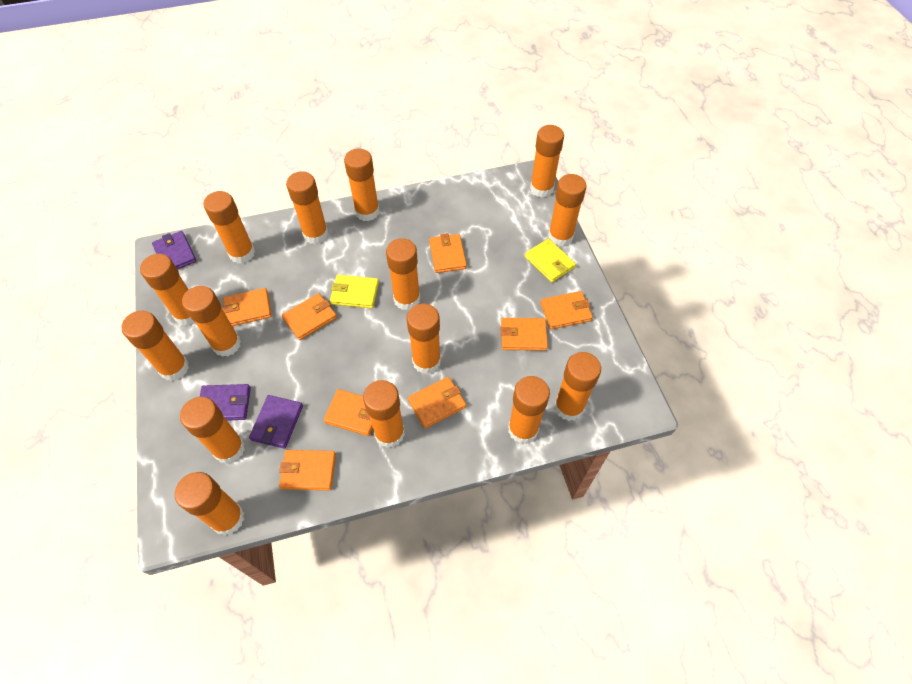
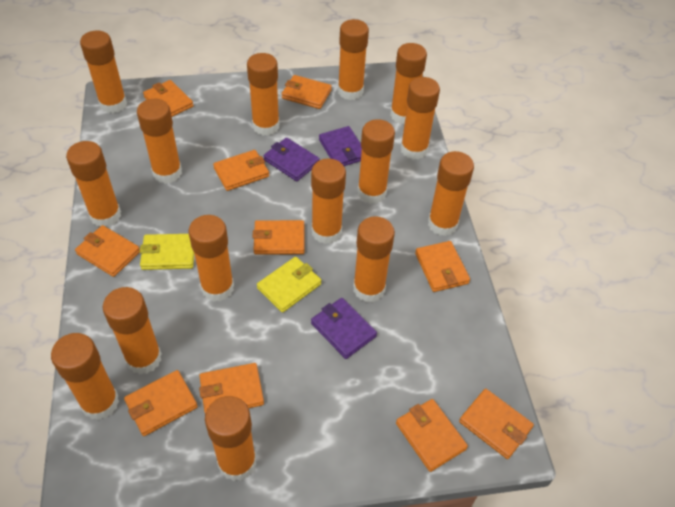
orange wallet: 8 -> 10

